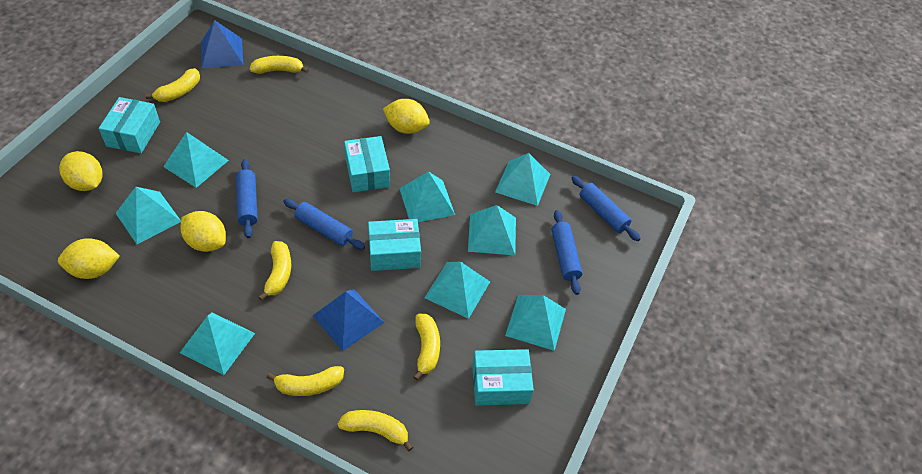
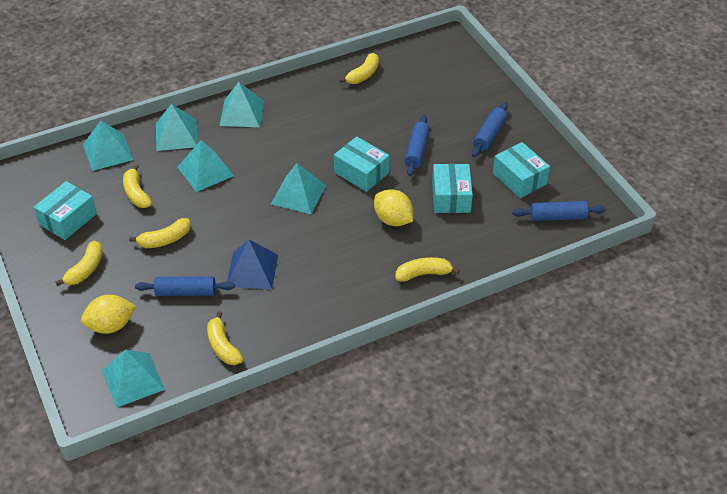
blue pyramid: 2 -> 1
turquoise pyramid: 8 -> 6
yellow lemon: 4 -> 2

